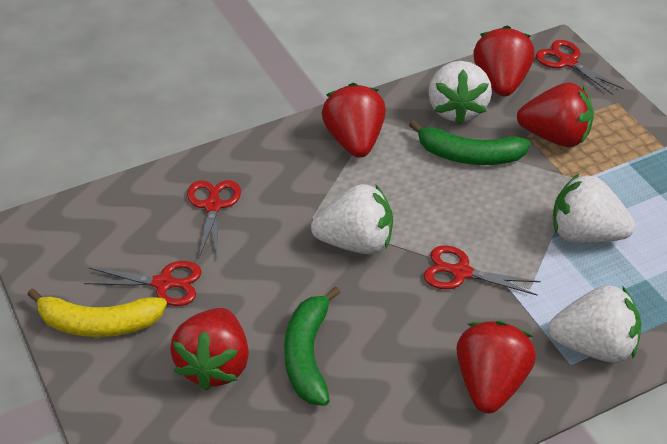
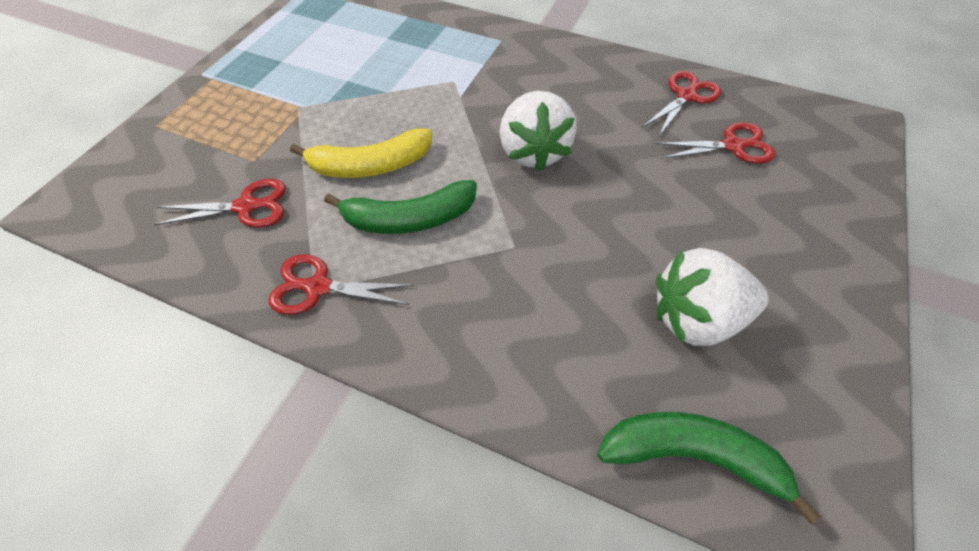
red strawberry: 5 -> 0
white strawberry: 4 -> 2

